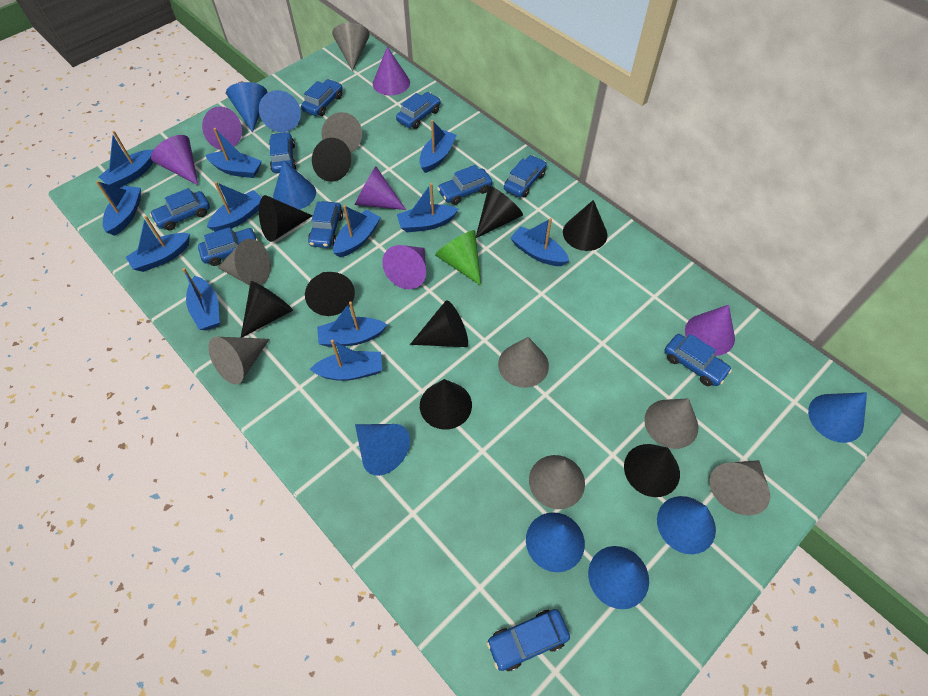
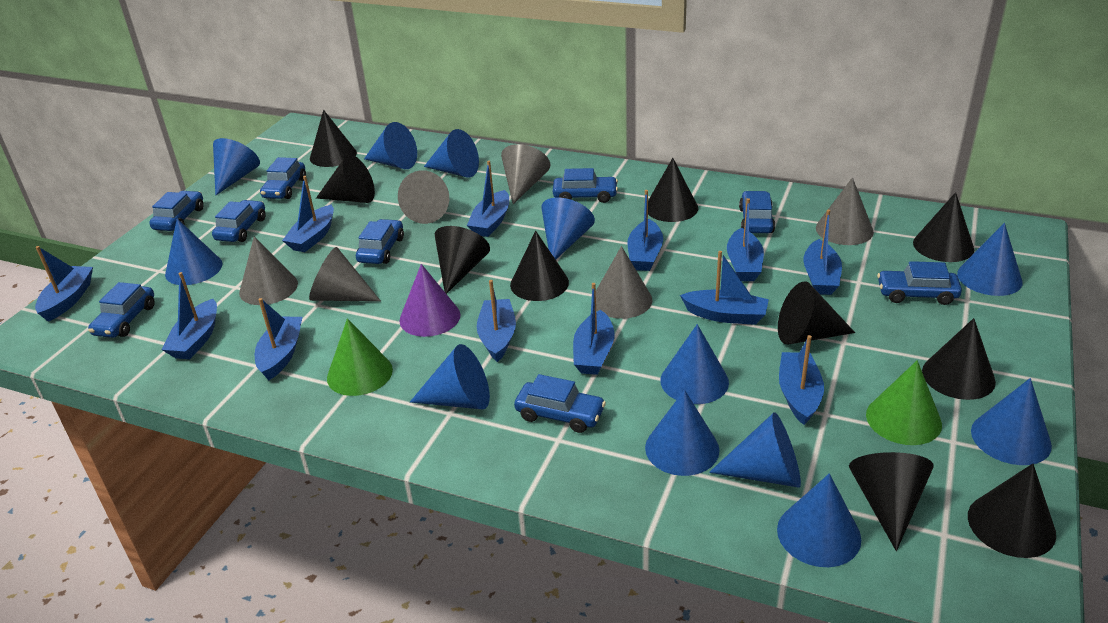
black cone: 9 -> 10
blue car: 10 -> 9
blue cone: 8 -> 12
green cone: 1 -> 2
grey cone: 8 -> 6
purple cone: 6 -> 1

